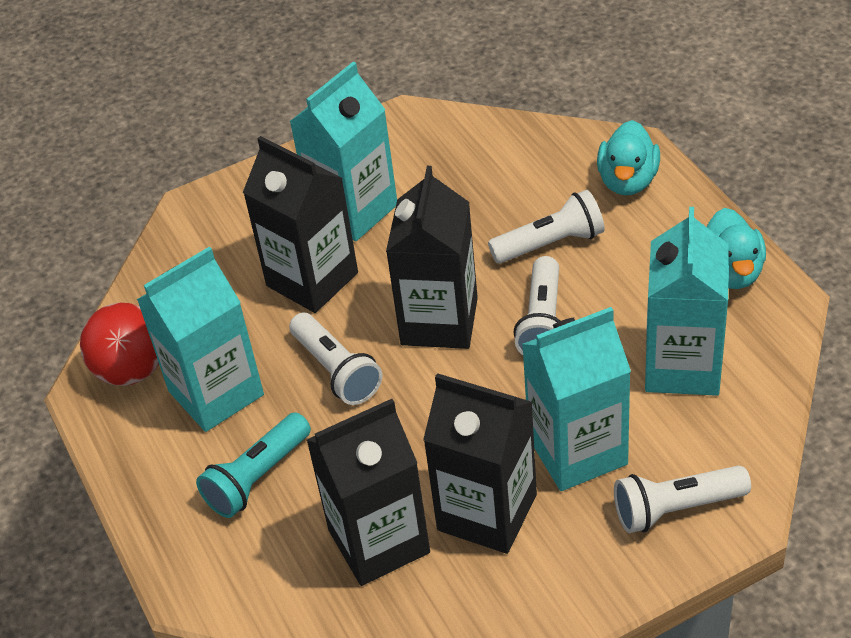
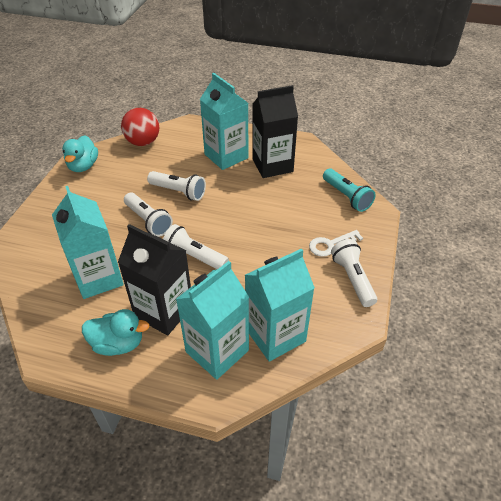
black carton: 4 -> 2
white key: 0 -> 1

